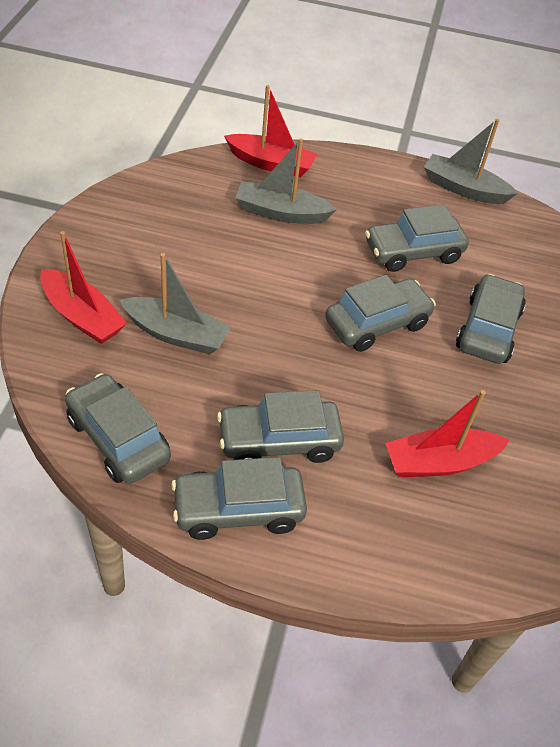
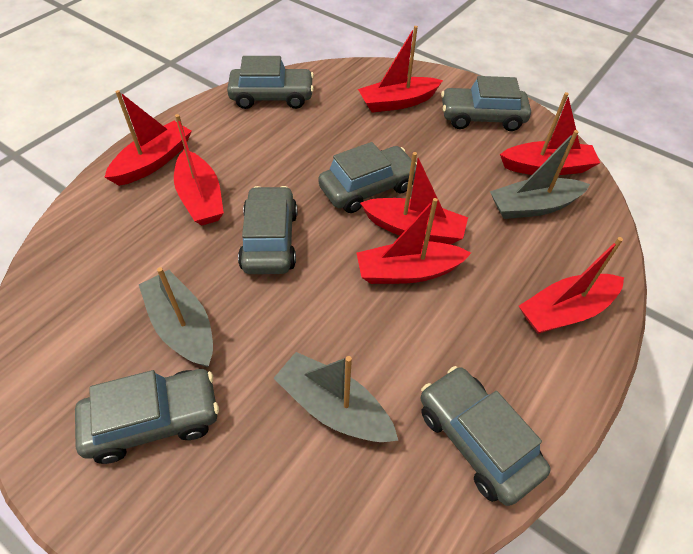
red boat: 3 -> 7

